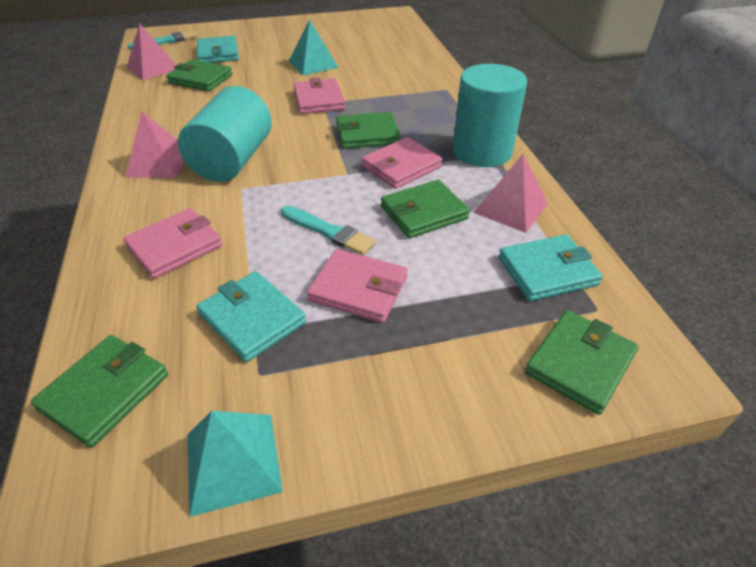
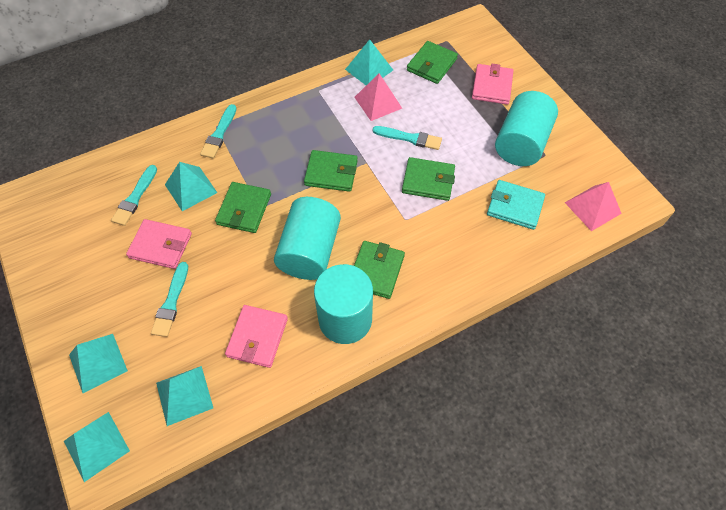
pink pyramid: 3 -> 2
pink wallet: 4 -> 3
turquoise brush: 2 -> 4
turquoise cylinder: 2 -> 3
turquoise pyramid: 2 -> 5
turquoise wallet: 3 -> 1

